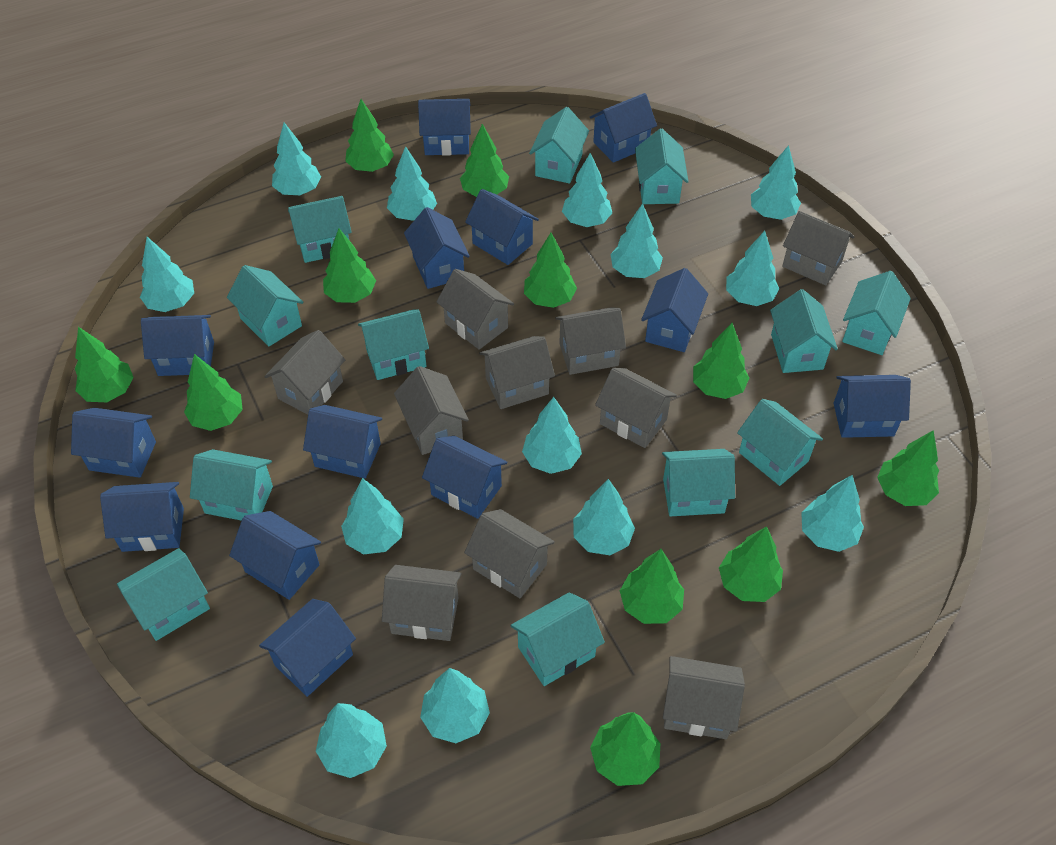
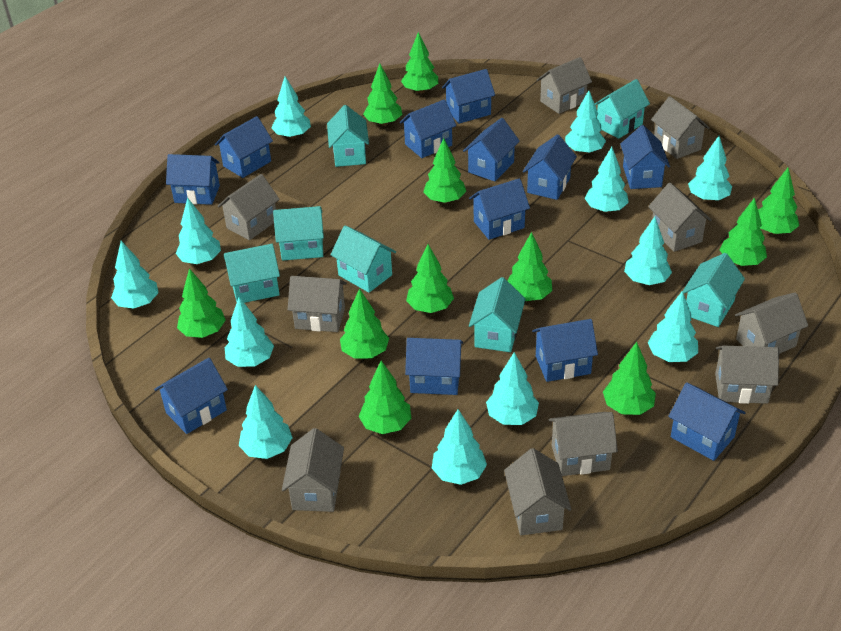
blue house: 13 -> 12
turquoise house: 12 -> 7
turquoise tree: 13 -> 12

